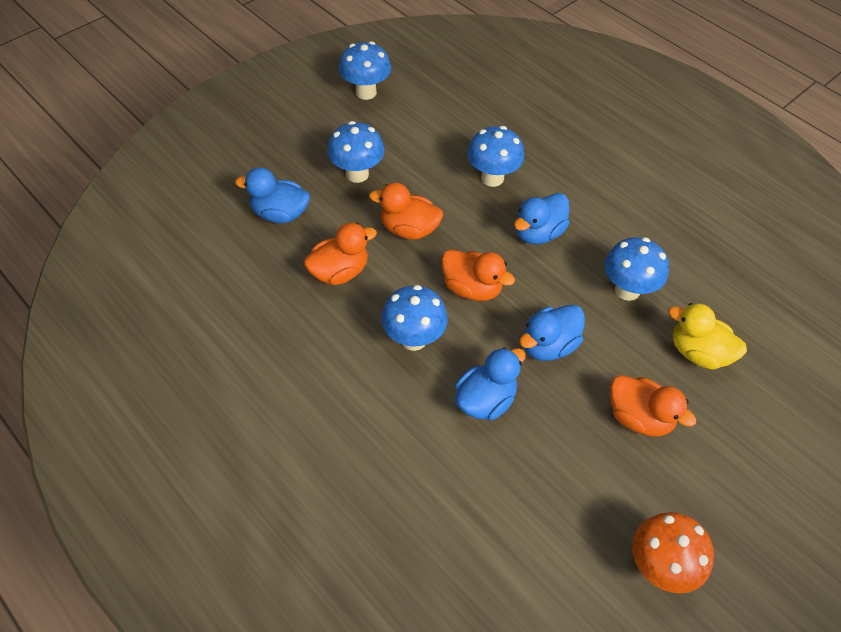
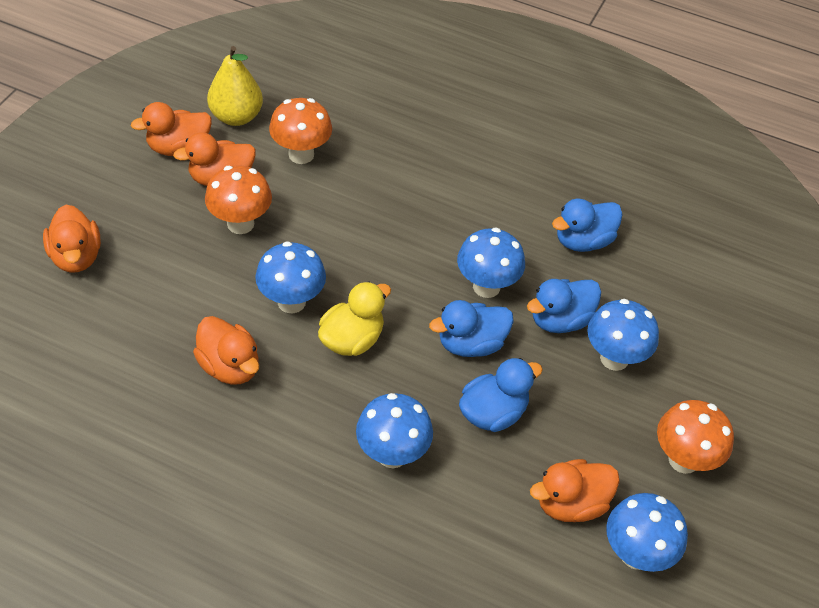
orange duck: 4 -> 5
orange mushroom: 1 -> 3
yellow pear: 0 -> 1

